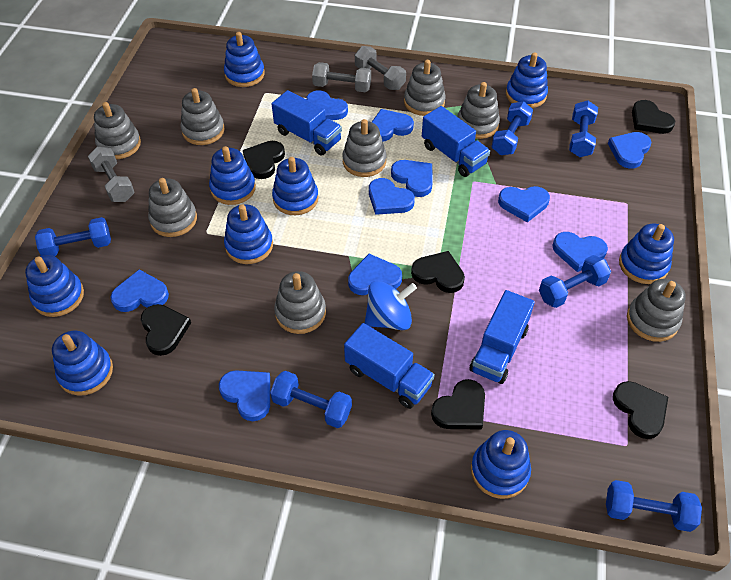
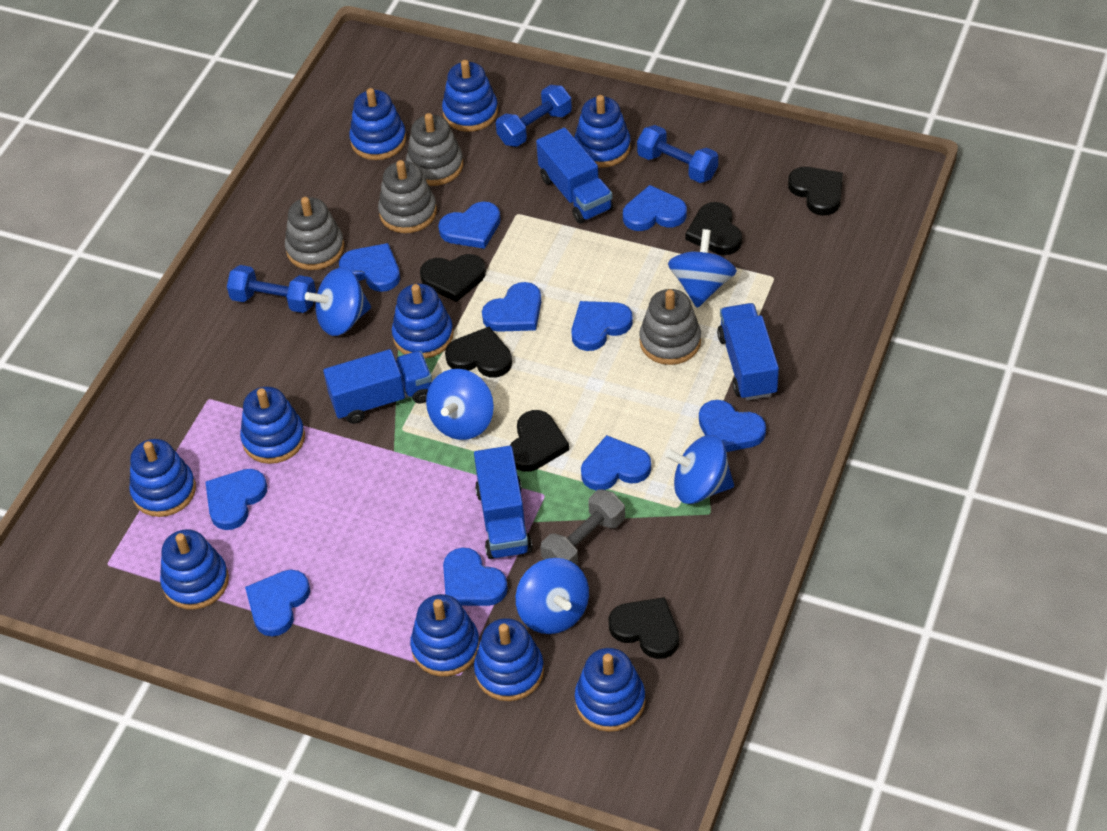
blue dumbbell: 6 -> 3
blue spinning top: 1 -> 5
blue stacking toy: 9 -> 10
grey dumbbell: 3 -> 1
grey stacking toy: 8 -> 4

